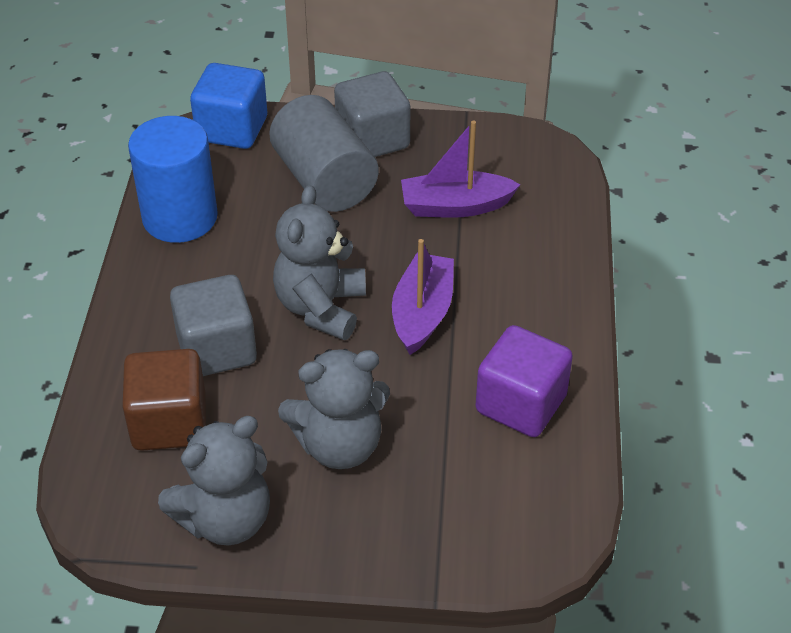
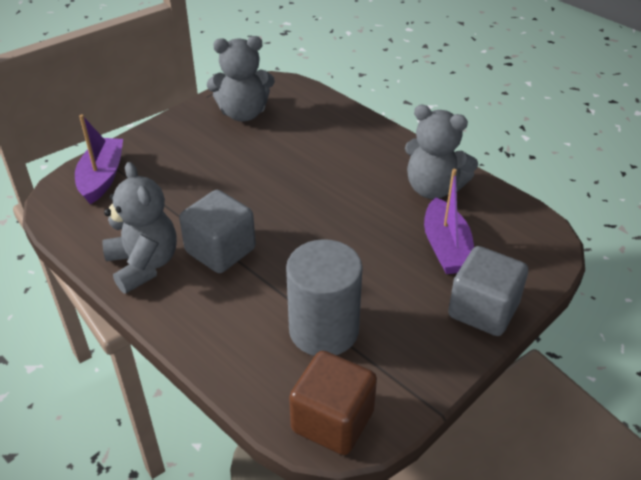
blue cube: 1 -> 0
blue cylinder: 1 -> 0
purple cube: 1 -> 0

